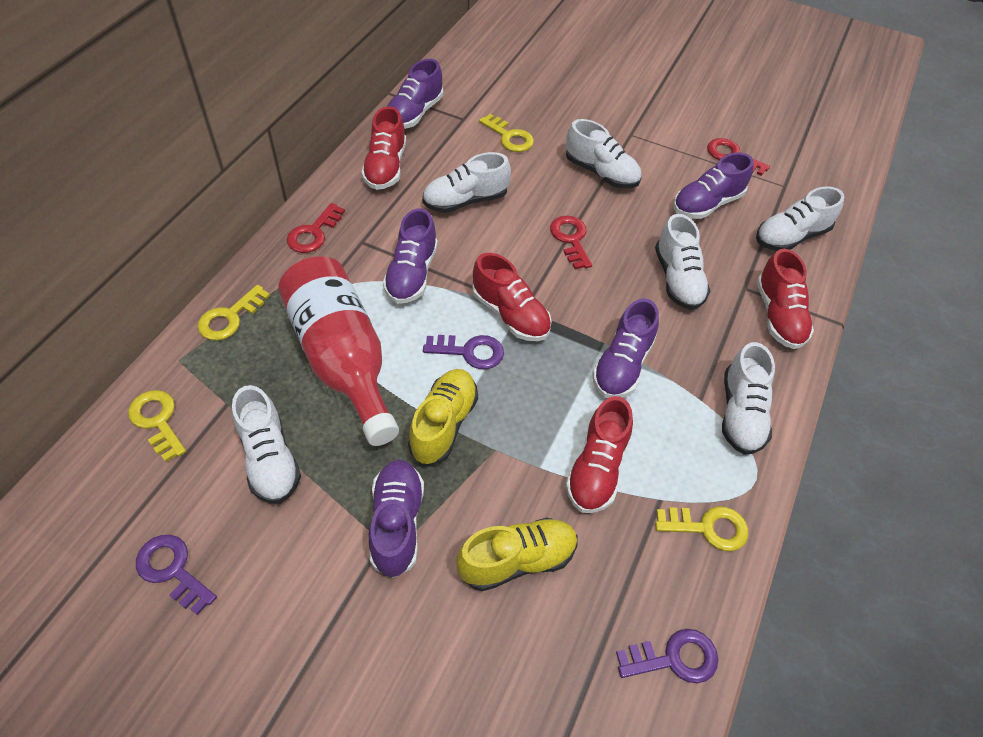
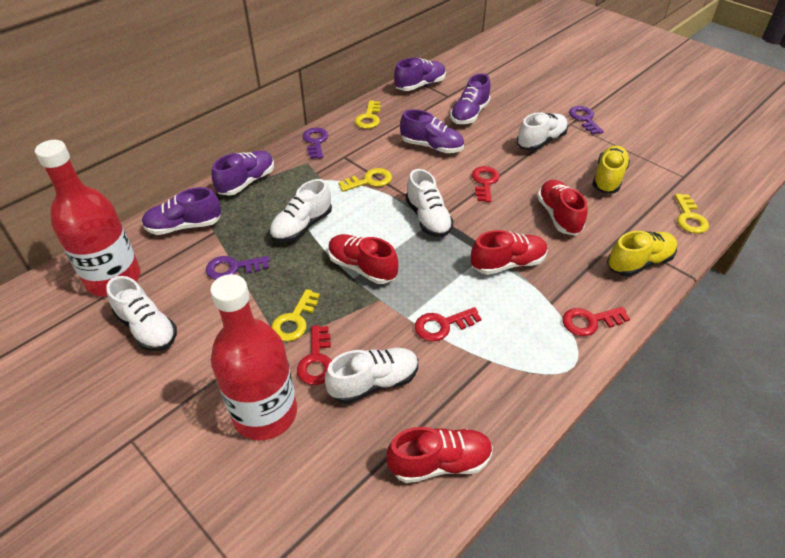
red bottle: 1 -> 2
red key: 3 -> 4
white shoe: 6 -> 5

